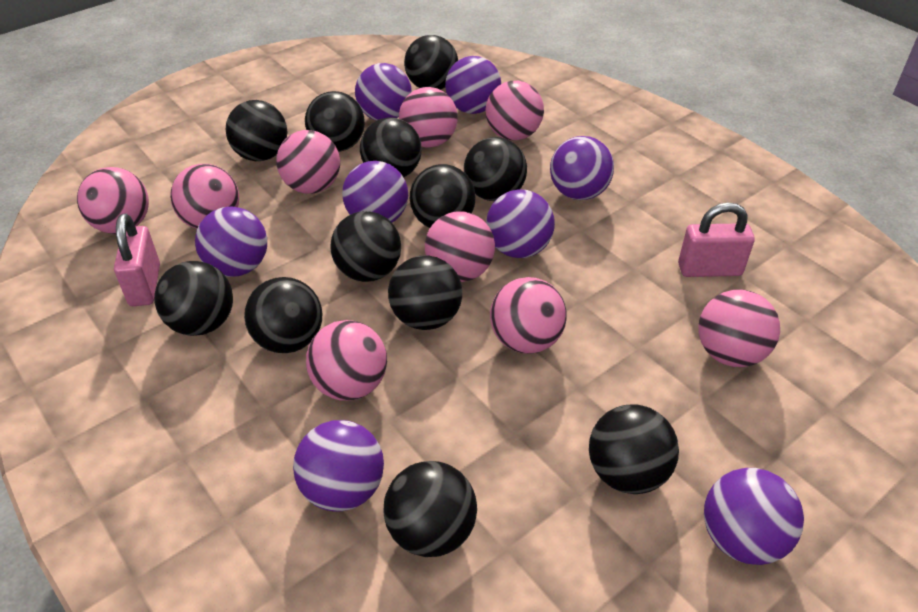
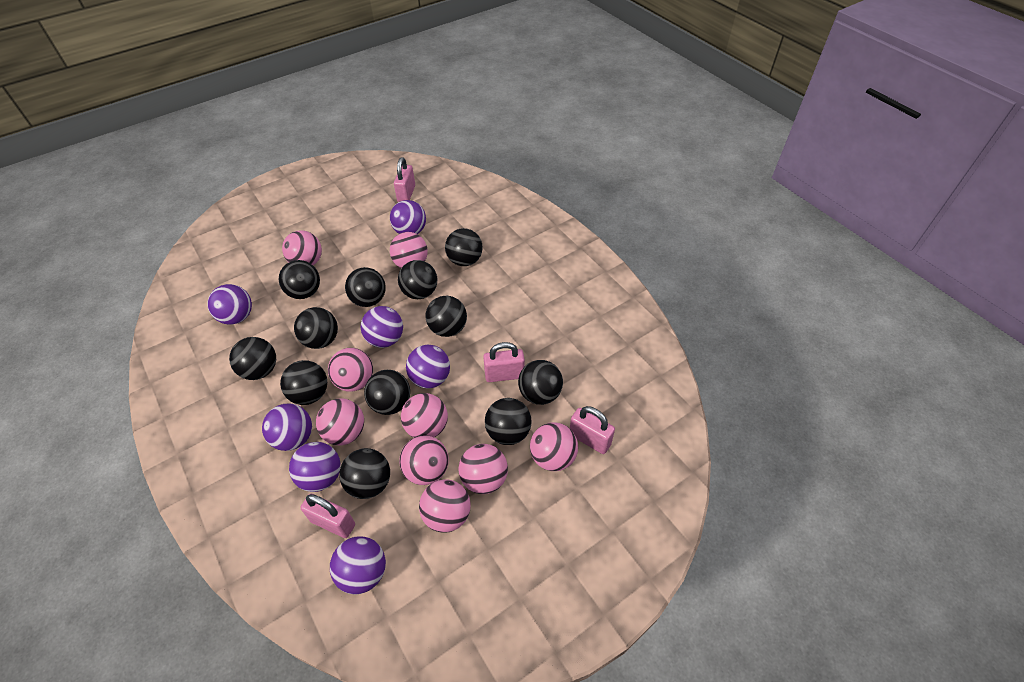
pink padlock: 2 -> 4
purple ball: 8 -> 7

